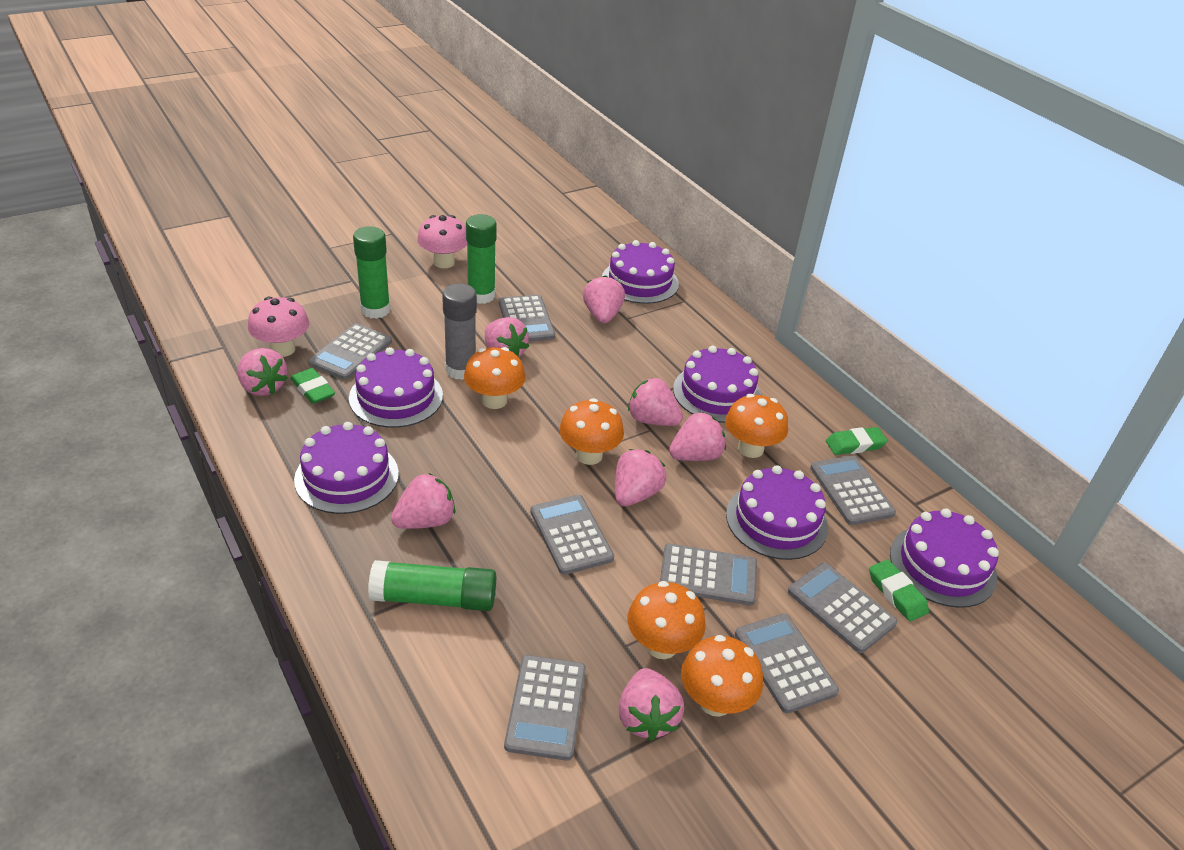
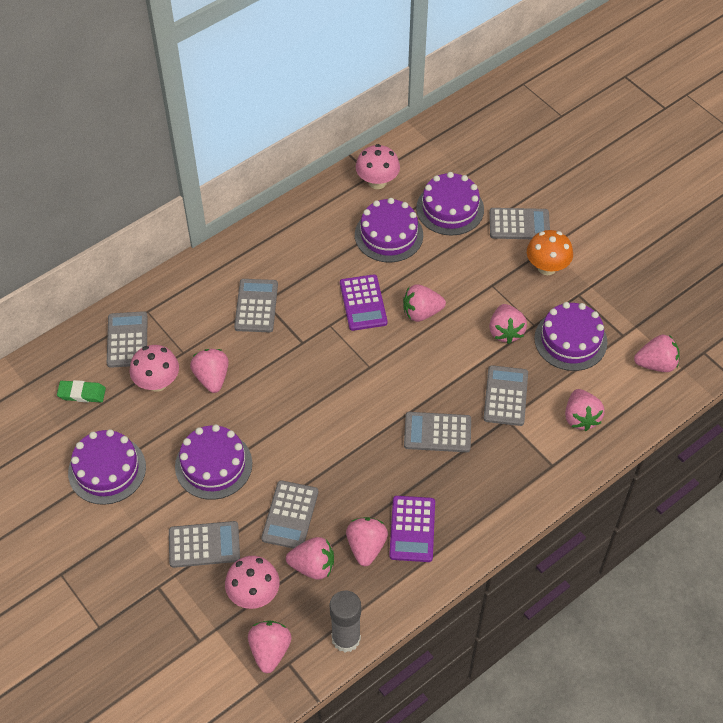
green eraser: 3 -> 1
green glue stick: 3 -> 0
grey calculator: 8 -> 7
orange mushroom: 5 -> 1
pink mushroom: 2 -> 3
purple cake: 6 -> 5
purple calculator: 0 -> 2

